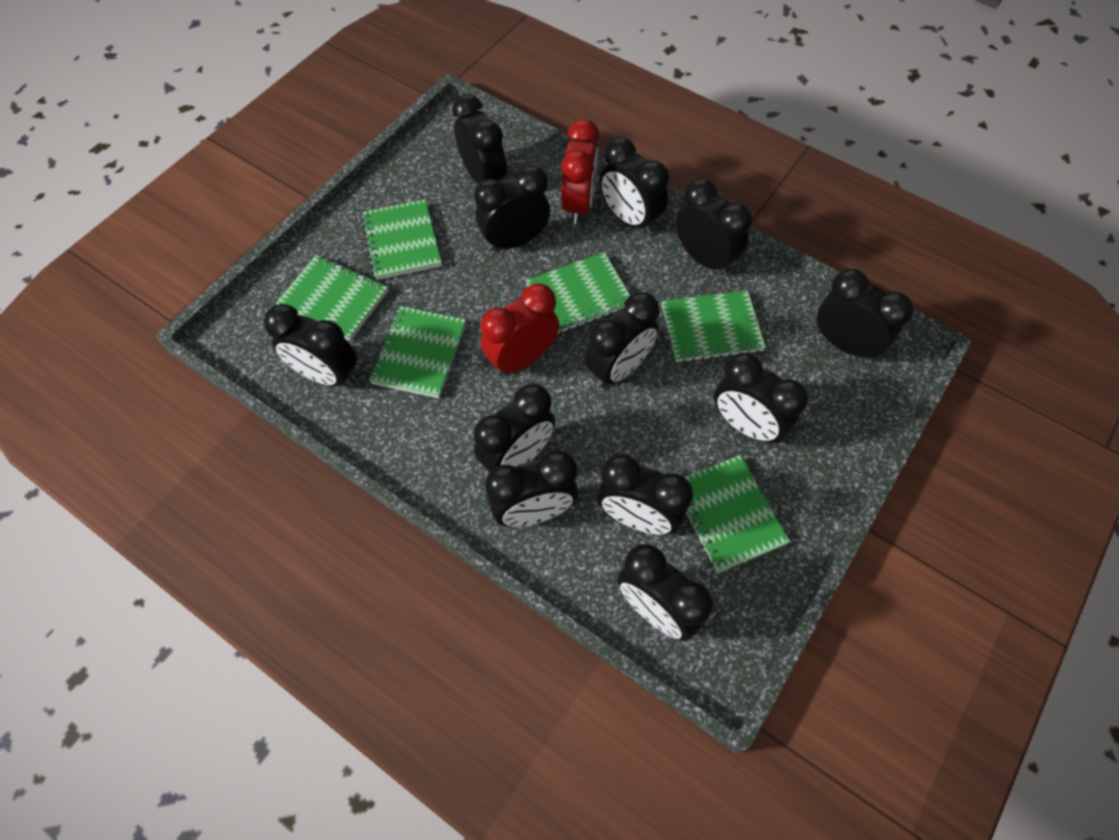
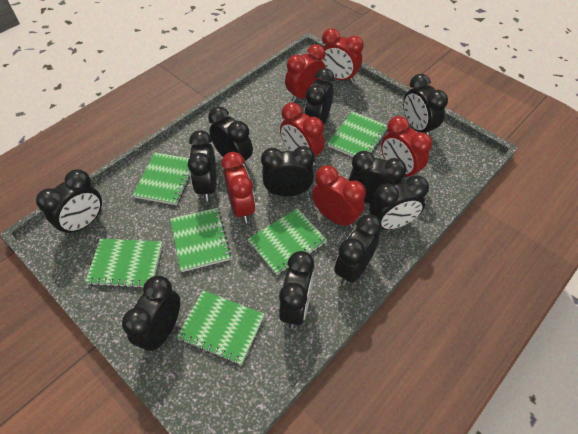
black clock: 12 -> 11
red clock: 2 -> 6

